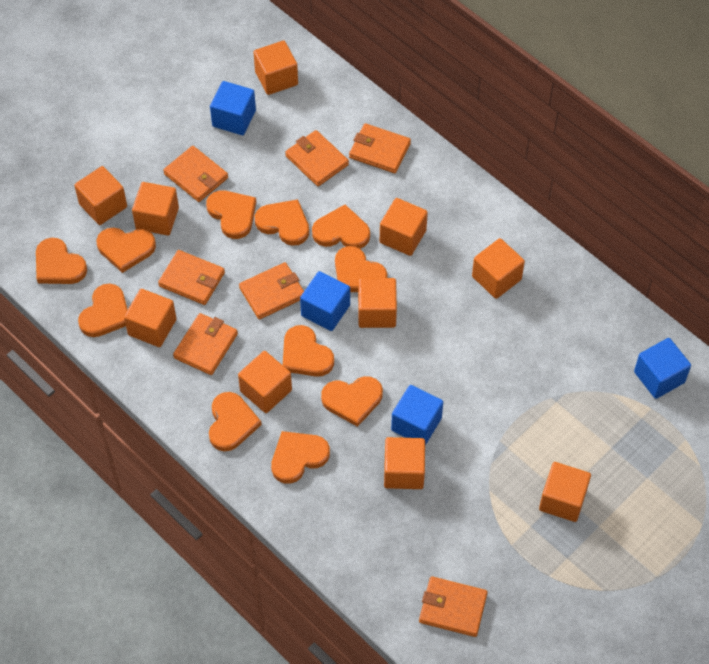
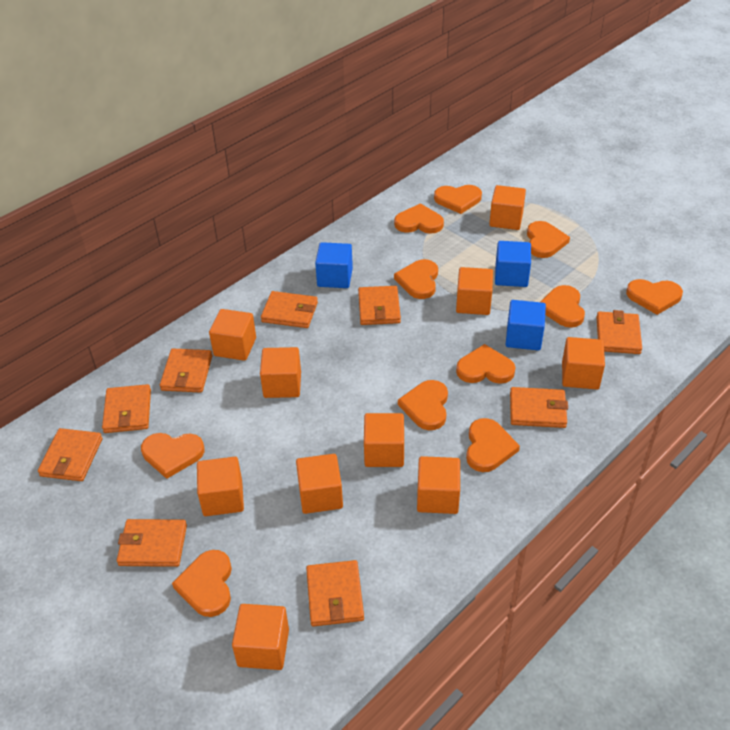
blue cube: 4 -> 3
orange wallet: 7 -> 9

